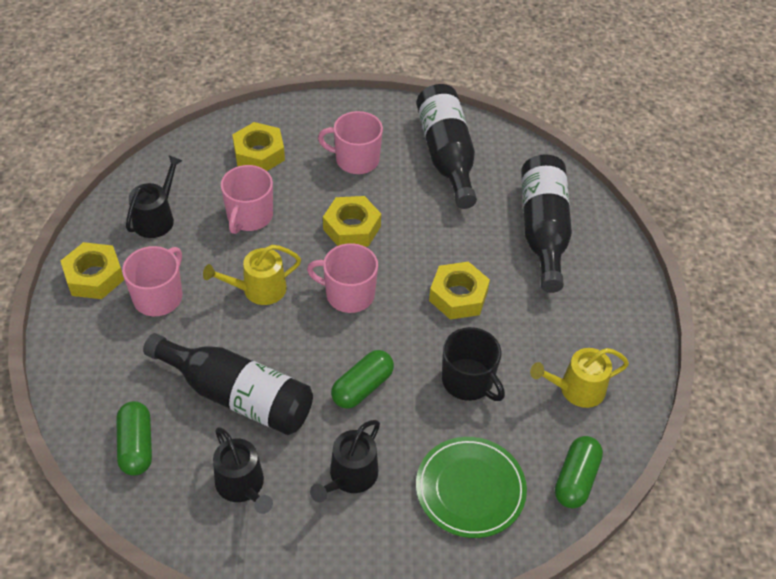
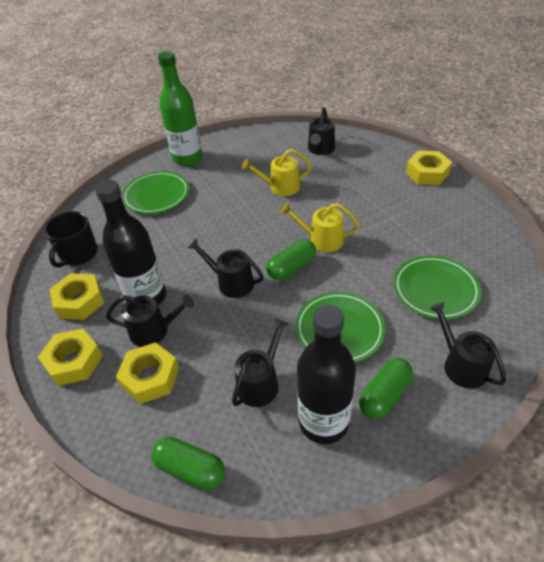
black bottle: 3 -> 2
black watering can: 3 -> 5
green bottle: 0 -> 1
green plate: 1 -> 3
pink mug: 4 -> 0

